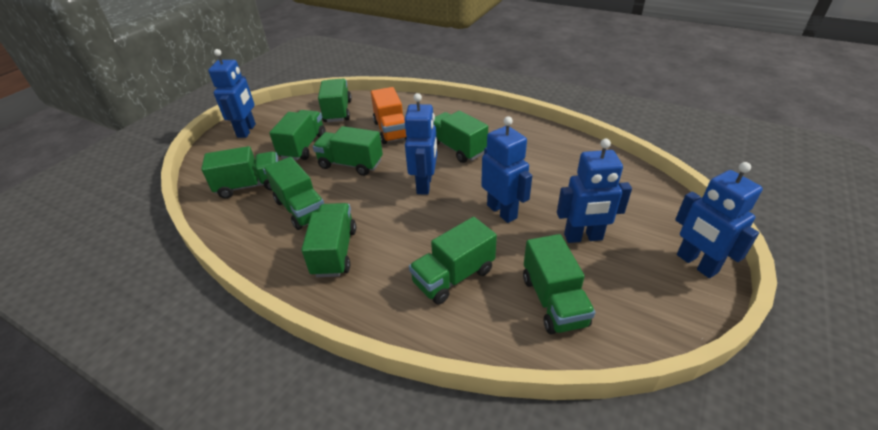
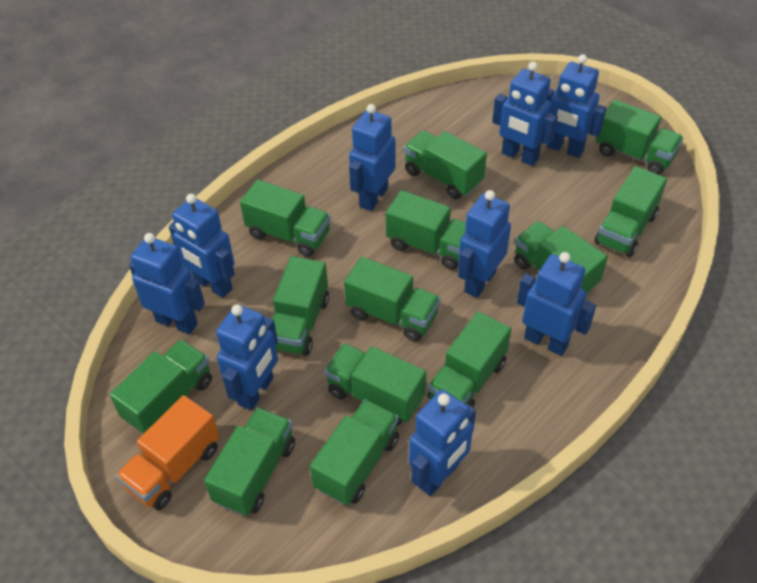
blue robot: 5 -> 9
green truck: 9 -> 13

